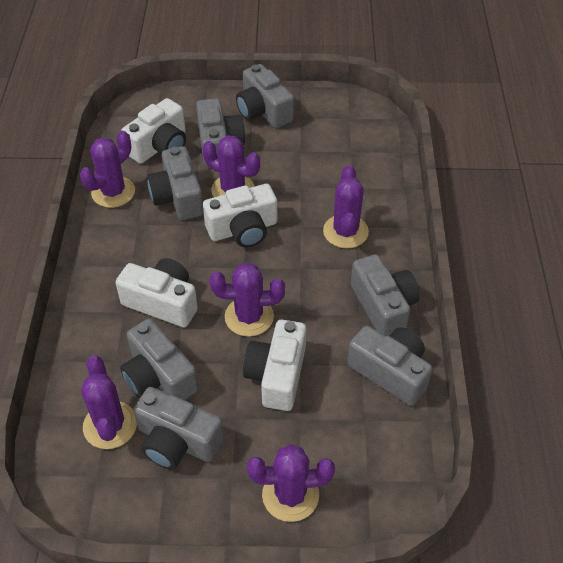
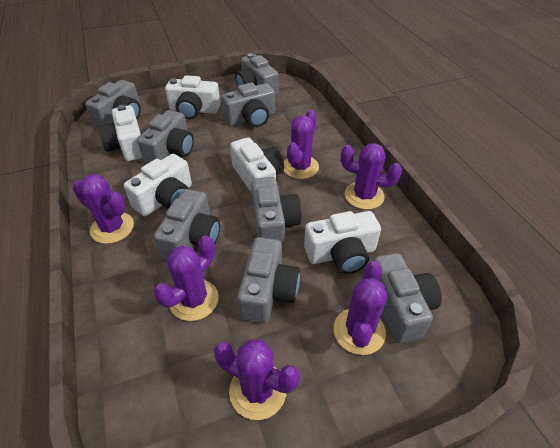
grey camera: 7 -> 8
white camera: 4 -> 5

